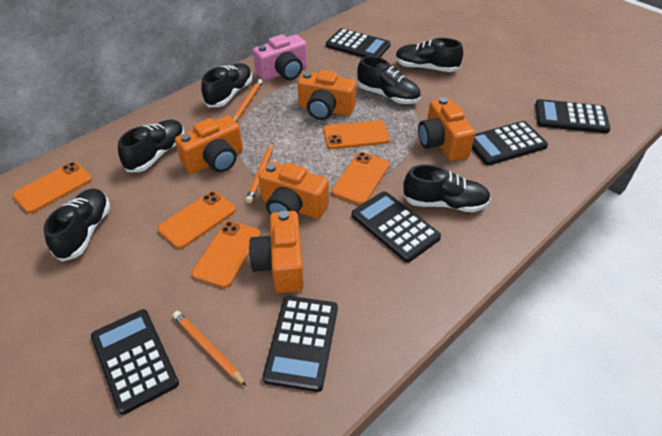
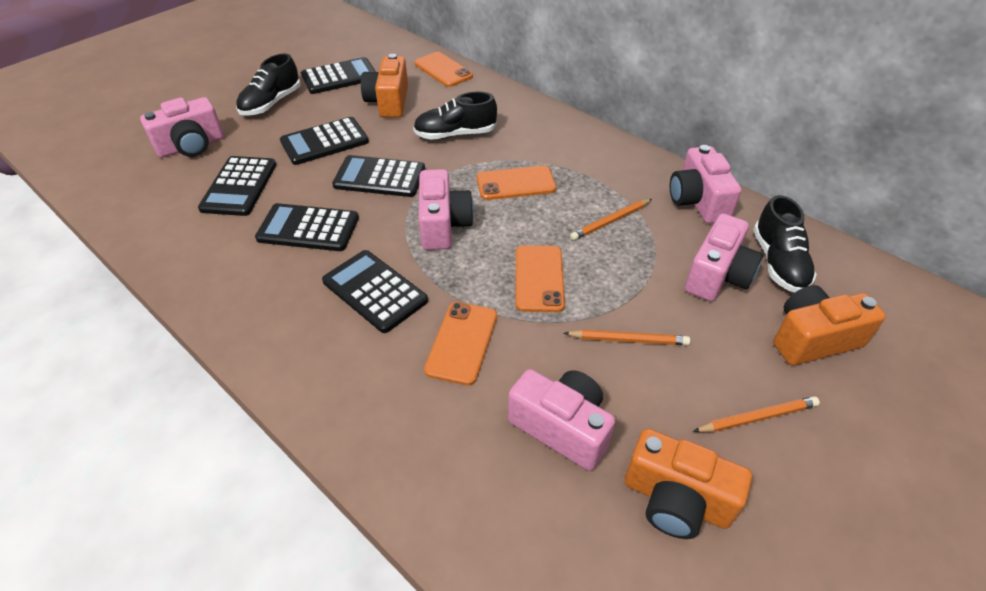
black shoe: 6 -> 3
orange camera: 5 -> 3
orange phone: 5 -> 4
pink camera: 1 -> 5

